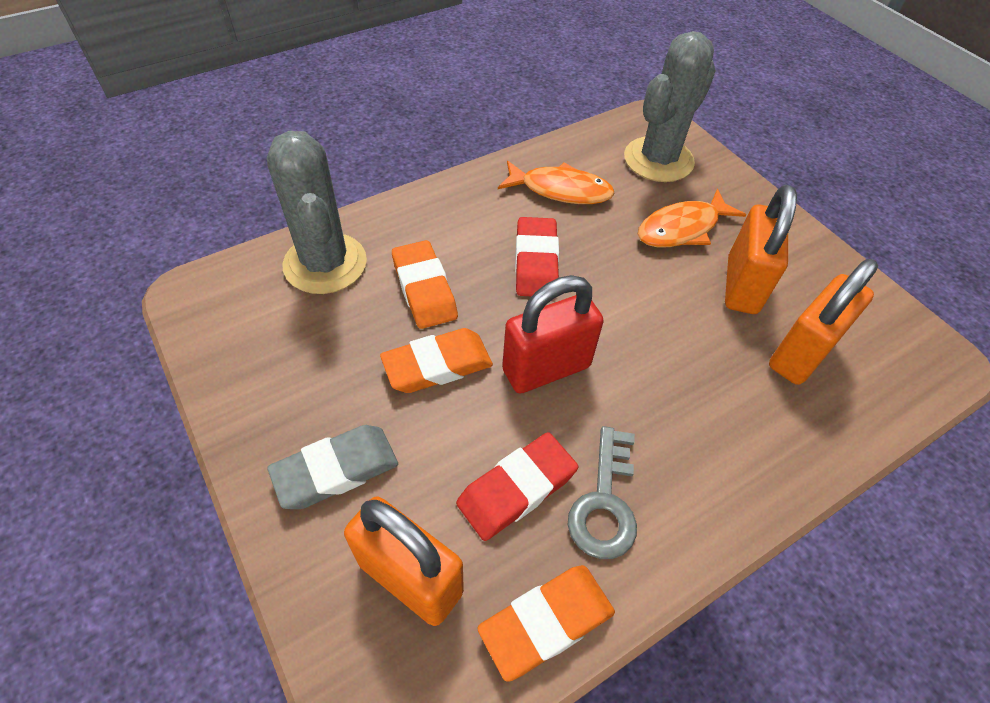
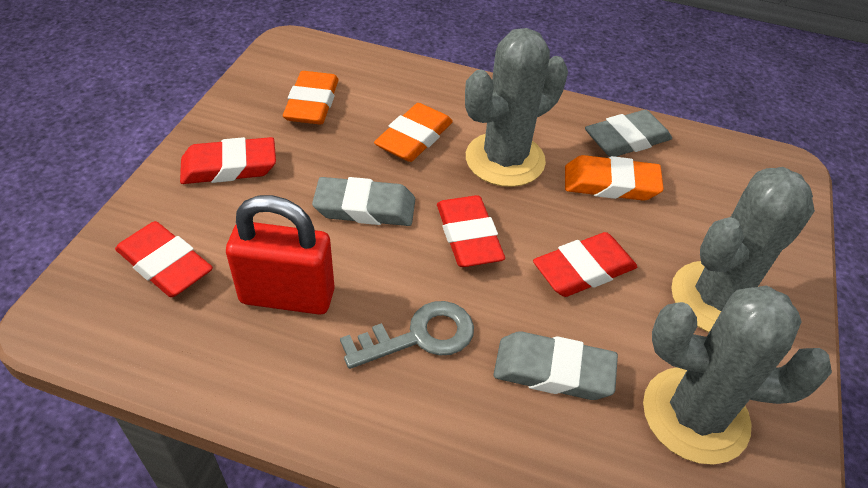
grey cactus: 2 -> 3
grey eraser: 1 -> 3
orange fish: 2 -> 0
orange padlock: 3 -> 0
red eraser: 2 -> 4

